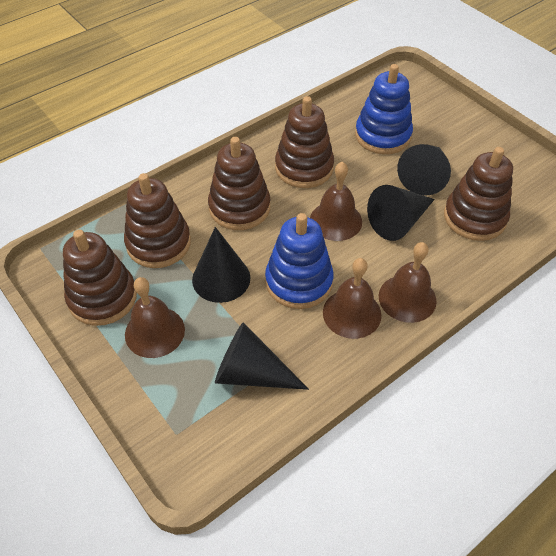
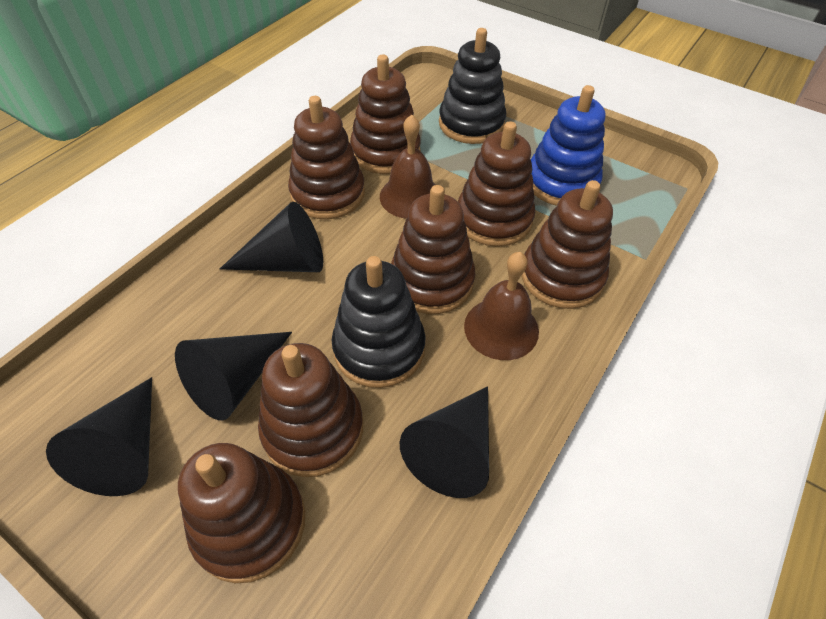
black stacking toy: 0 -> 2
blue stacking toy: 2 -> 1
brown bell: 4 -> 2
brown stacking toy: 5 -> 7

